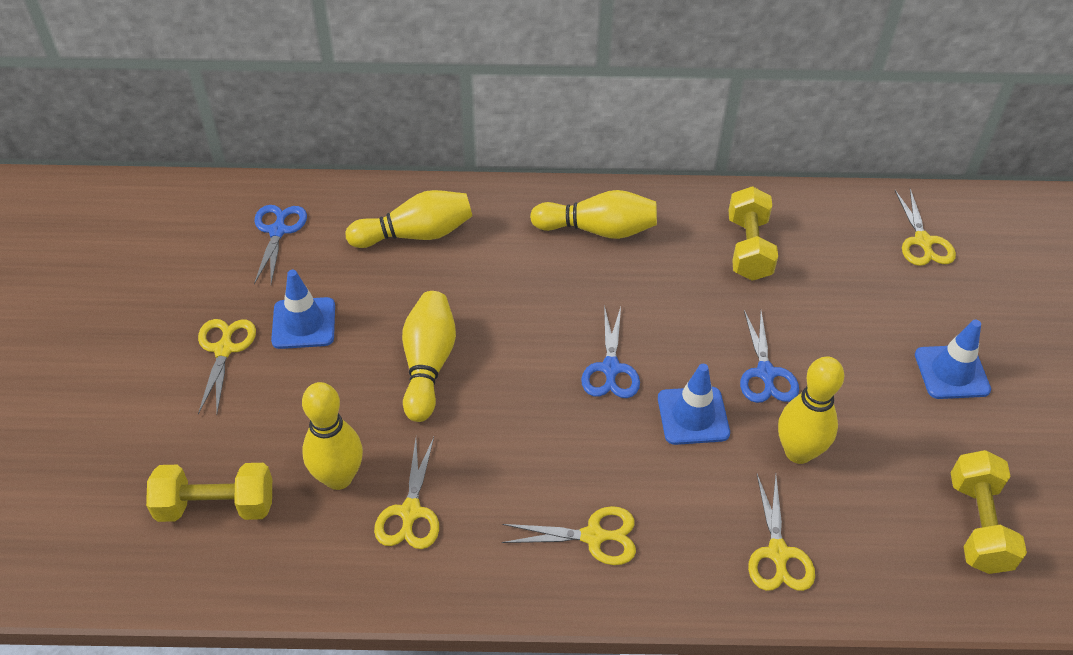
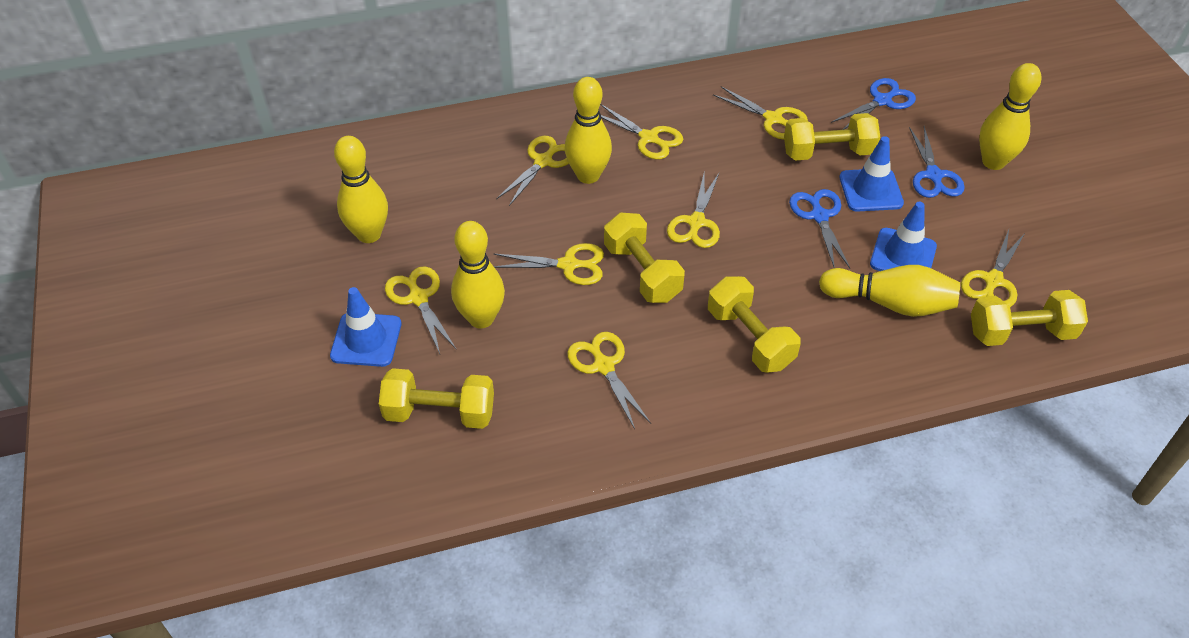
yellow dumbbell: 3 -> 5
yellow scissors: 5 -> 8

